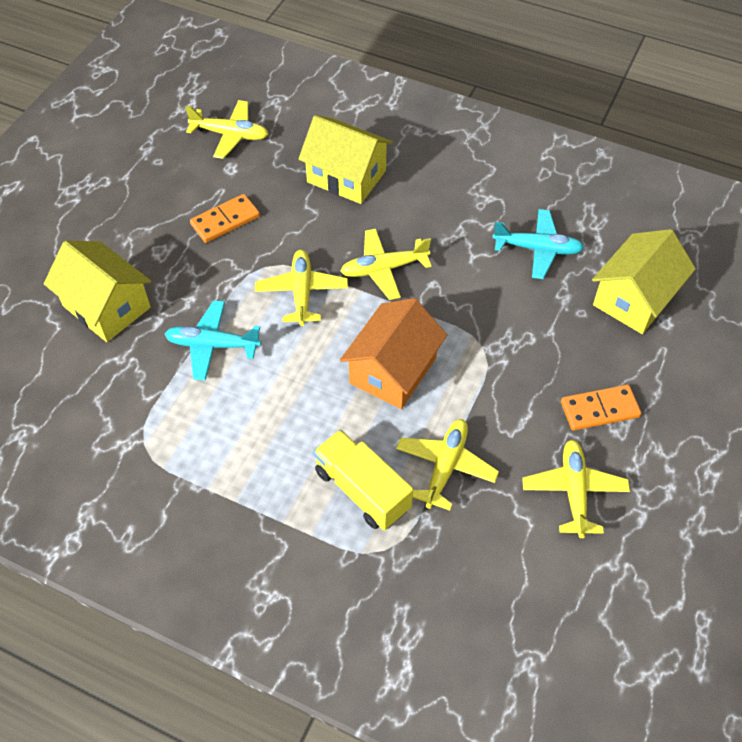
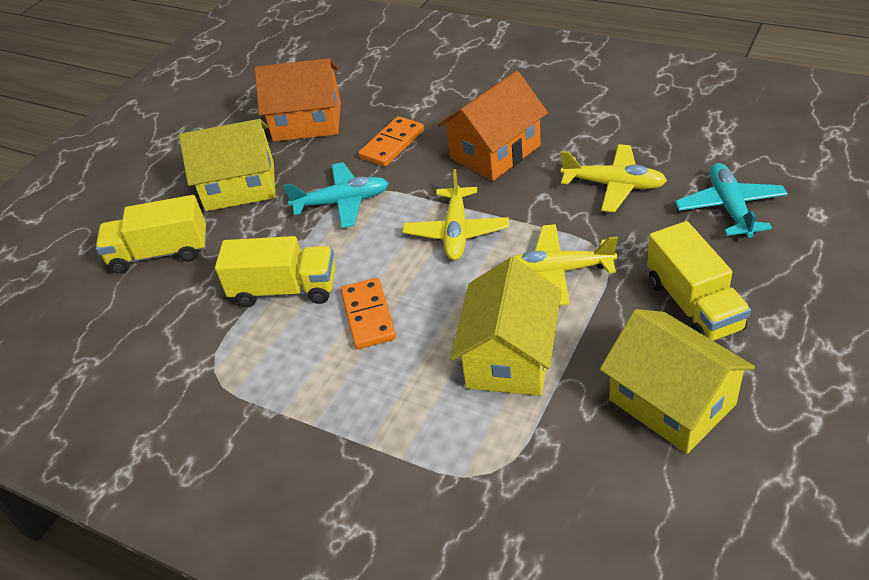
orange house: 1 -> 2
yellow plane: 5 -> 3
yellow truck: 1 -> 3

